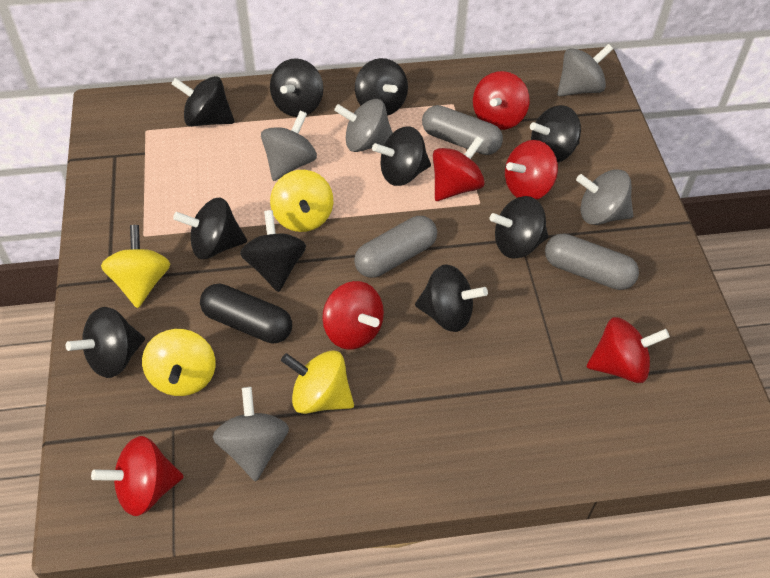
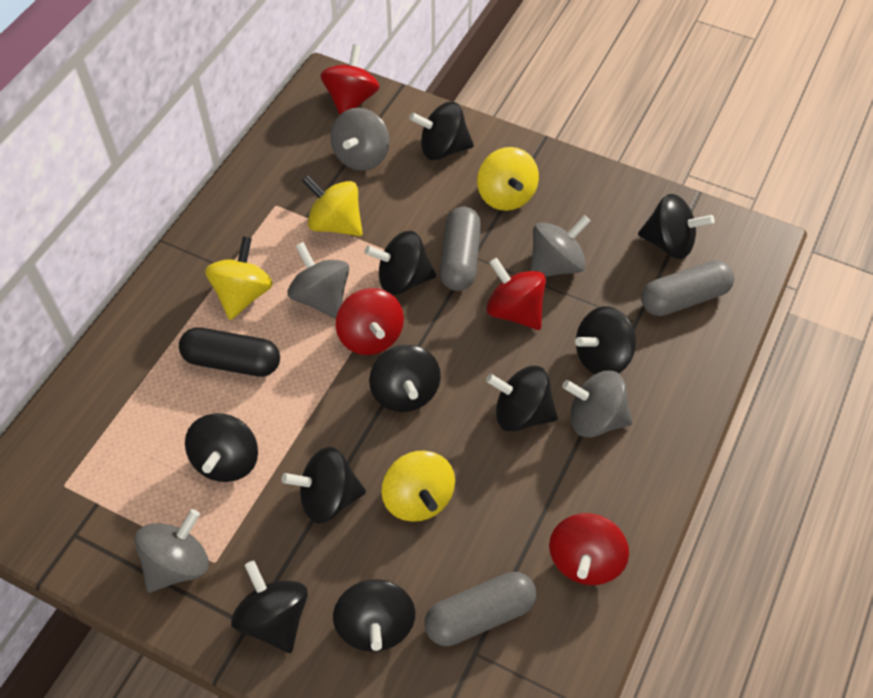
red spinning top: 6 -> 4

